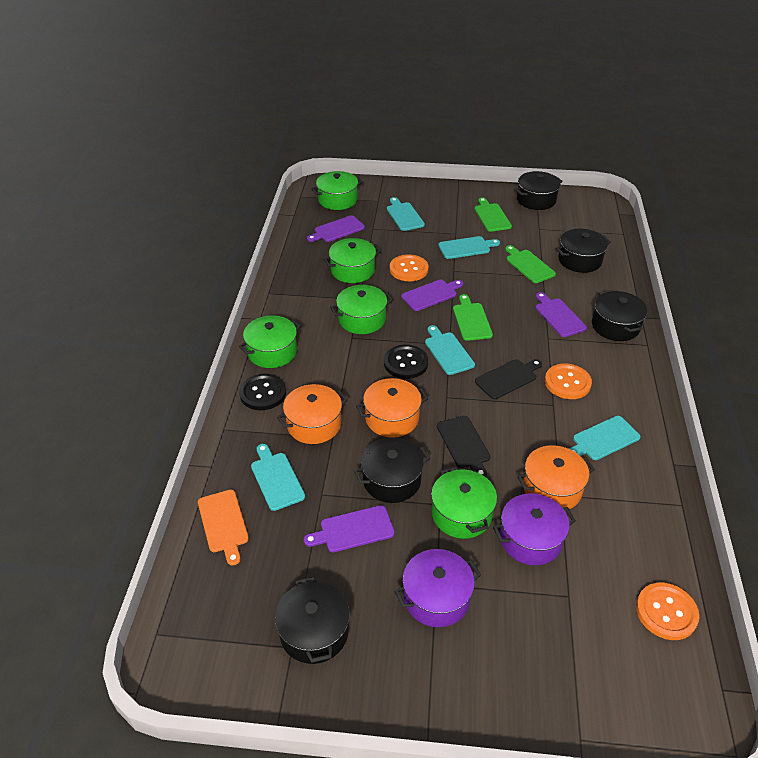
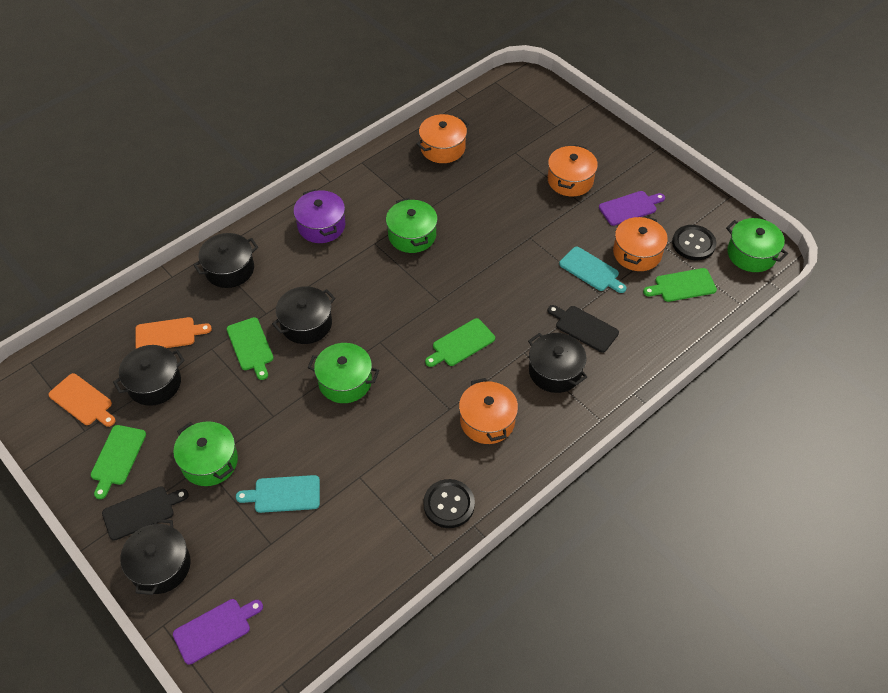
green cutting board: 3 -> 4
green pot: 5 -> 4
orange button: 3 -> 0
orange cutting board: 1 -> 2
orange pot: 3 -> 4
purple cutting board: 4 -> 2
purple pot: 2 -> 1
turquoise cutting board: 5 -> 2

